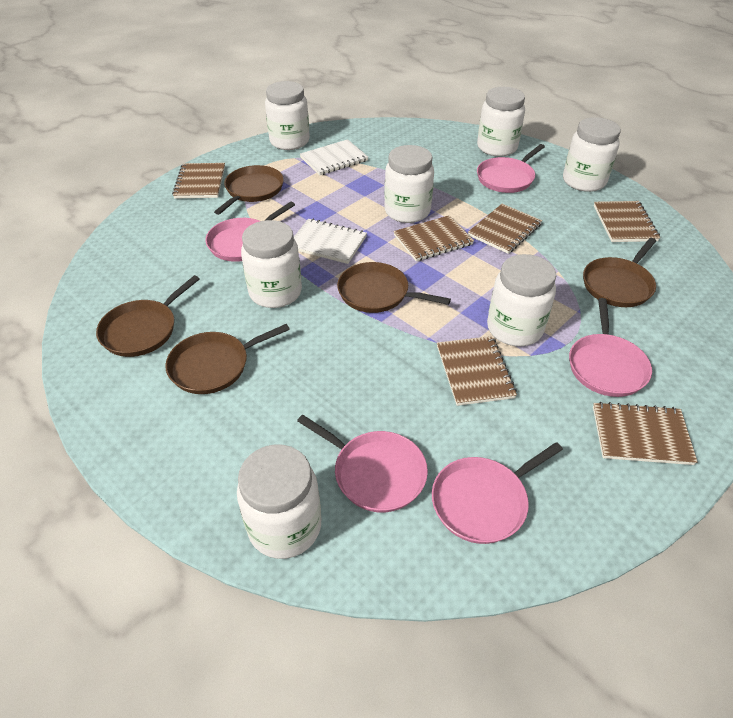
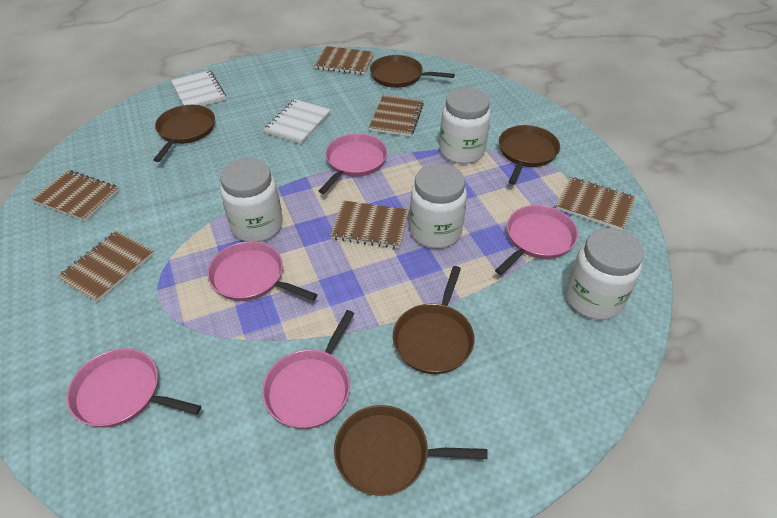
white jar: 7 -> 4

